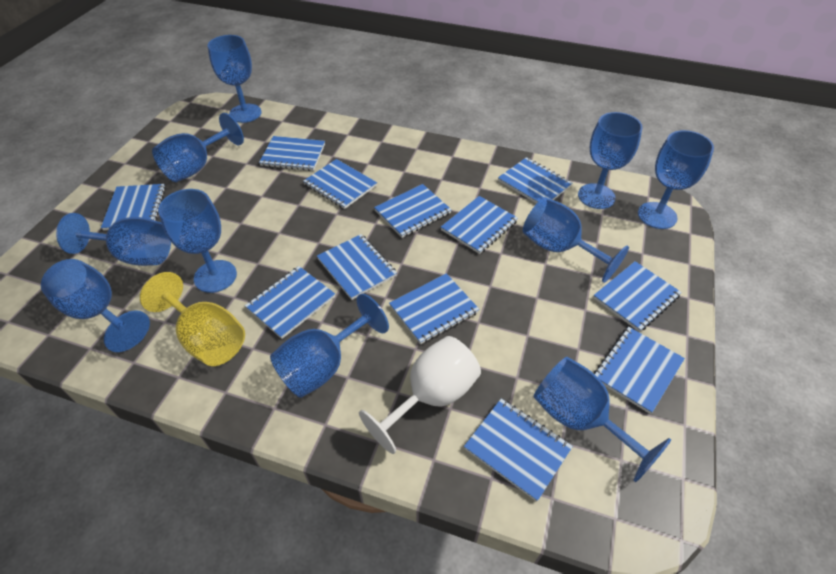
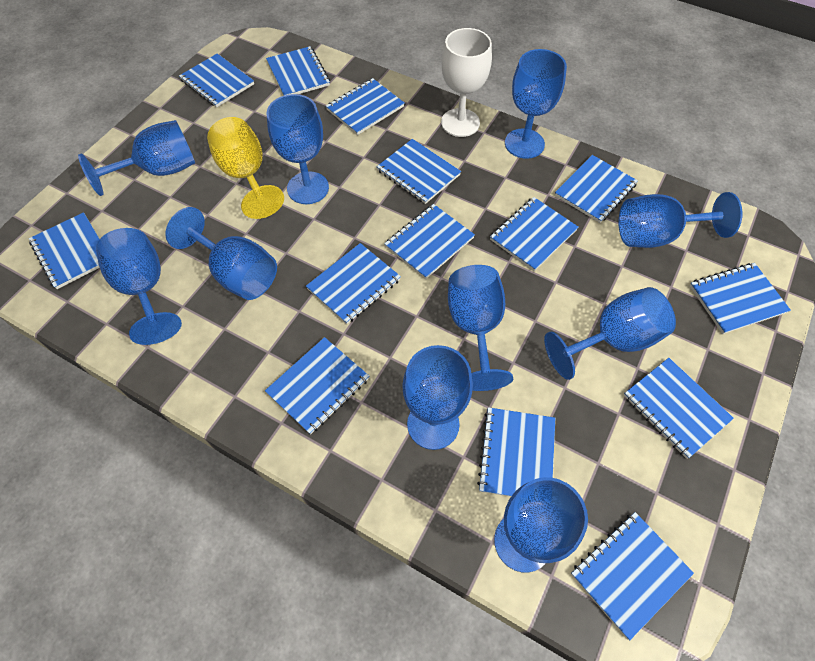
blue notebook: 12 -> 14

